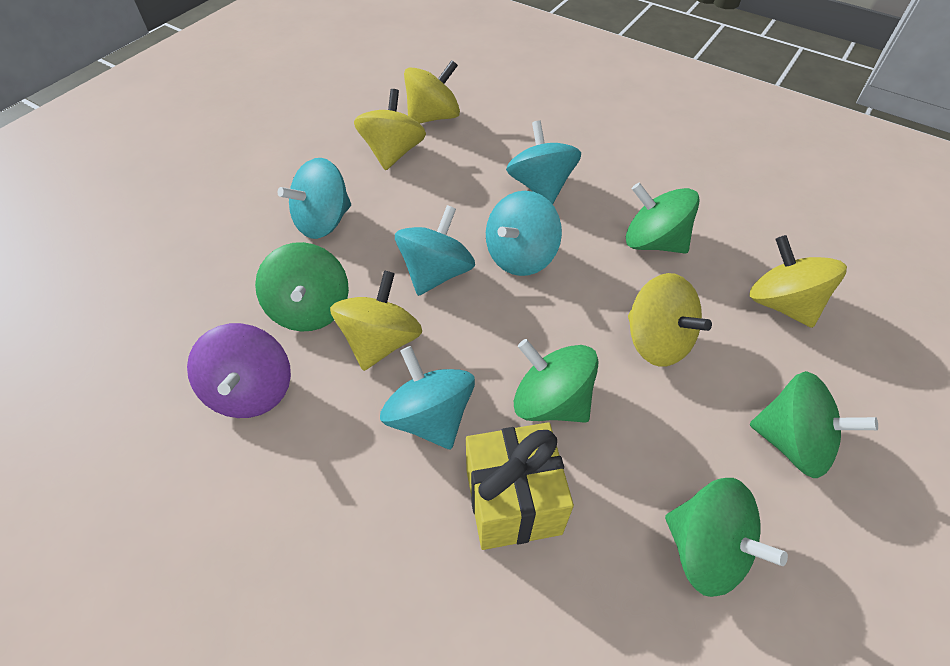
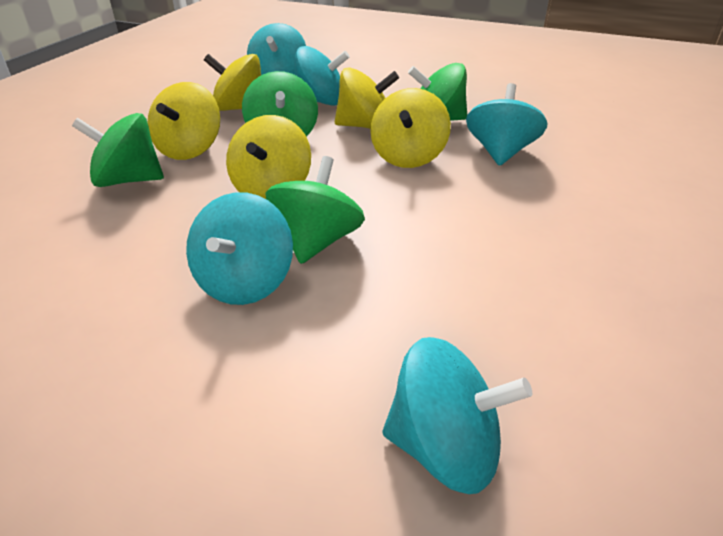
green spinning top: 5 -> 4
purple spinning top: 1 -> 0
yellow gift: 1 -> 0

